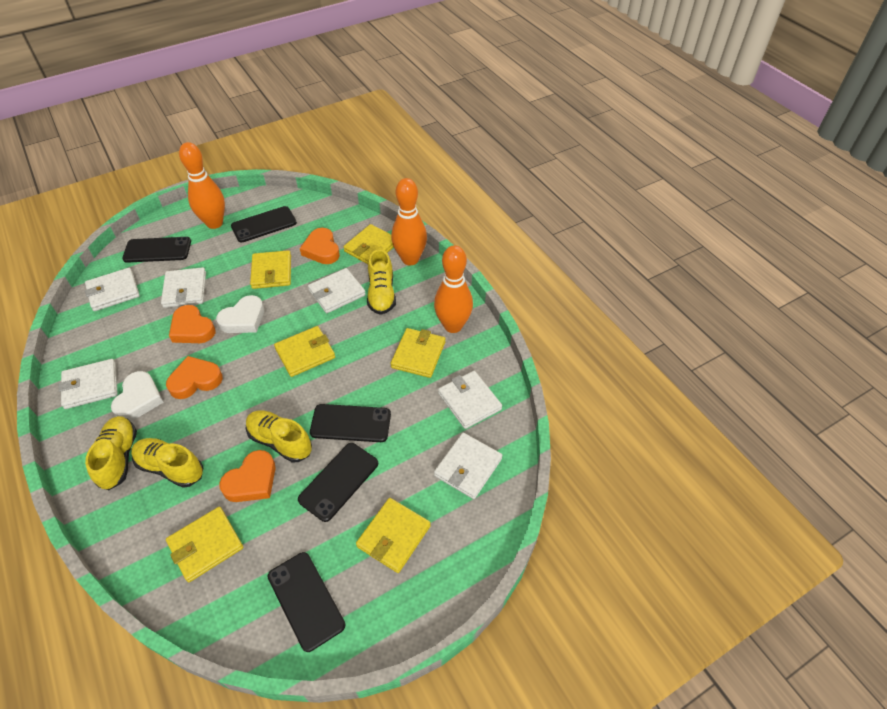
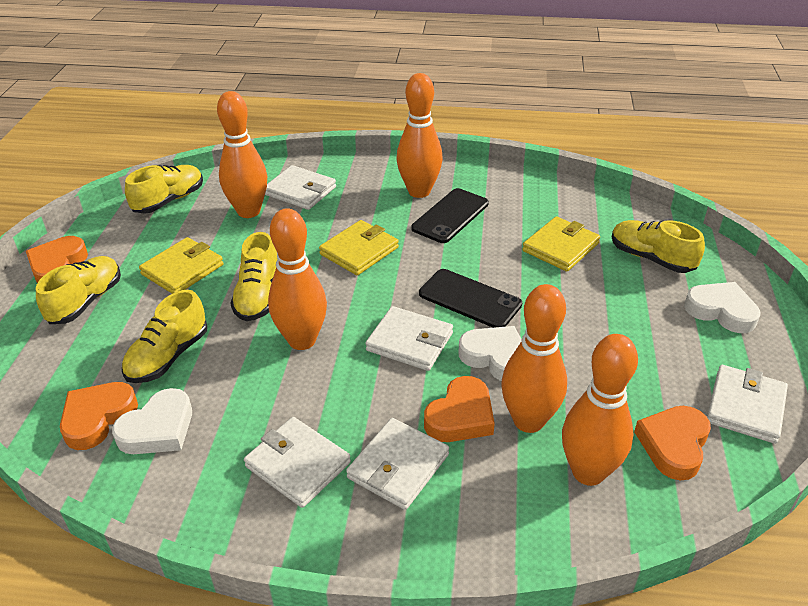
black phone: 5 -> 2
orange bowling pin: 3 -> 5
white heart: 2 -> 3
white wallet: 6 -> 5
yellow shoe: 4 -> 5
yellow wallet: 6 -> 3

